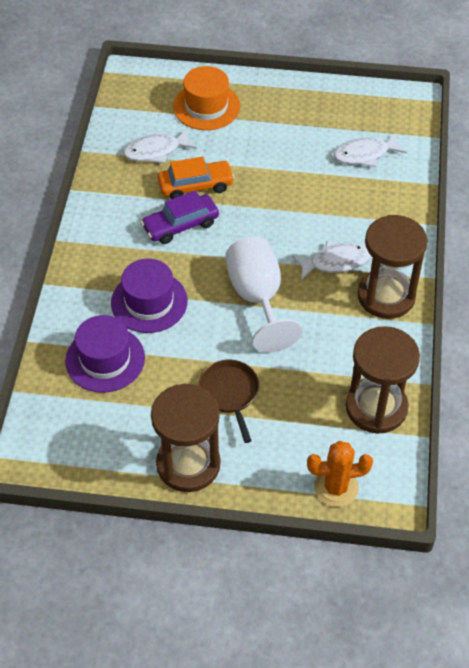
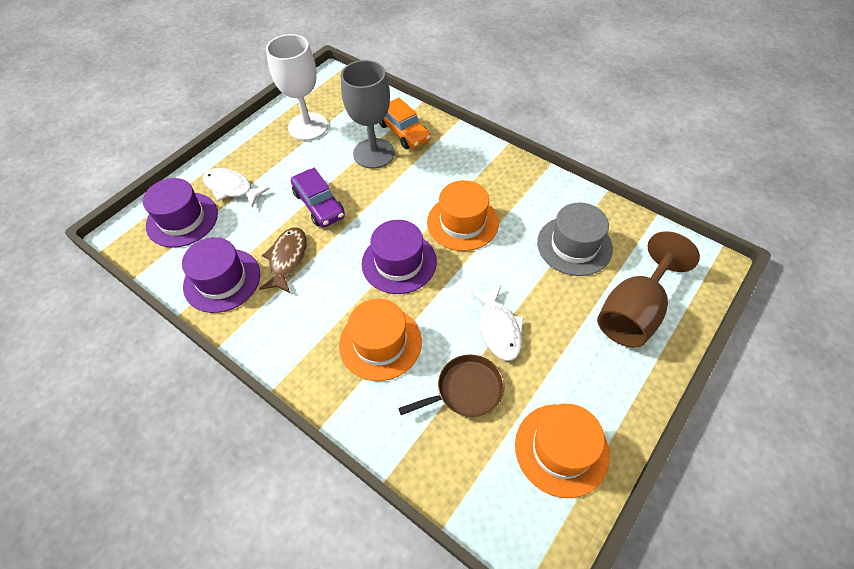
brown fish: 0 -> 1
brown goblet: 0 -> 1
brown hourglass: 3 -> 0
grey goblet: 0 -> 1
grey hat: 0 -> 1
orange cactus: 1 -> 0
orange hat: 1 -> 3
purple hat: 2 -> 3
white fish: 3 -> 2

